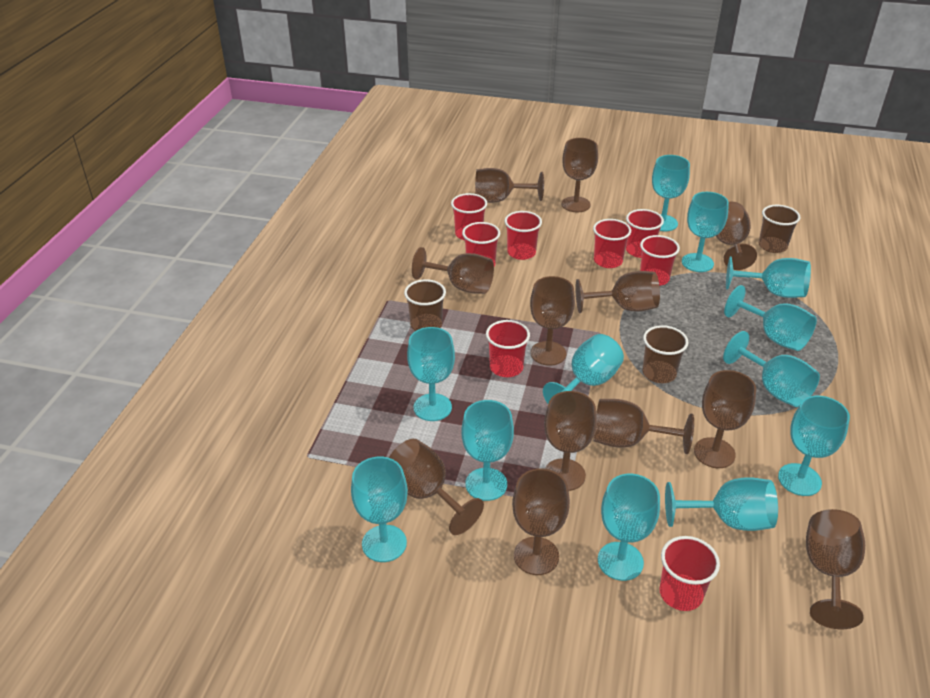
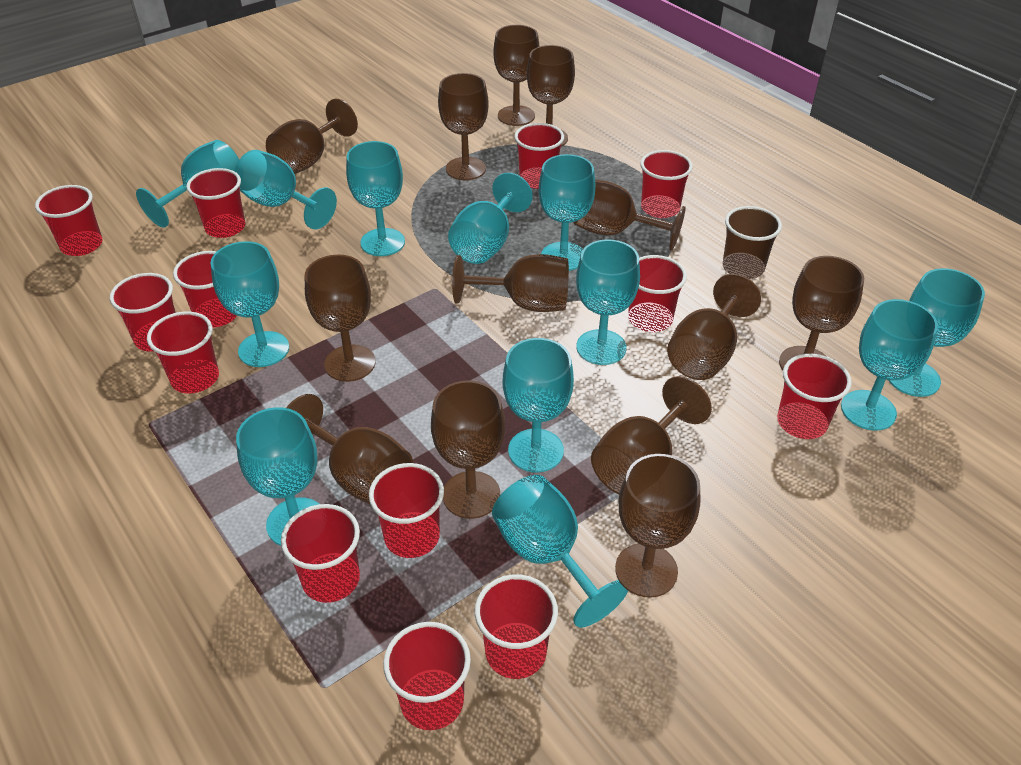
brown cup: 3 -> 1
brown goblet: 12 -> 13
red cup: 8 -> 13

